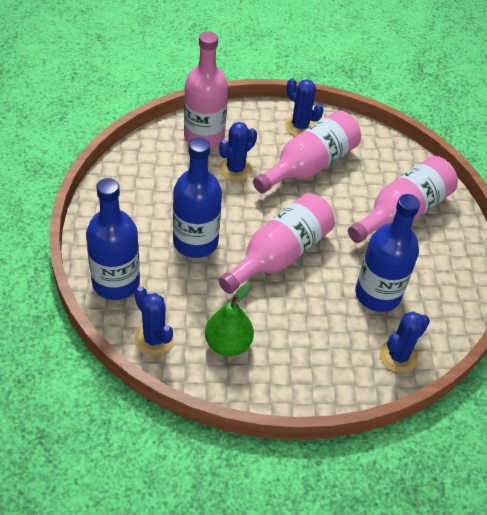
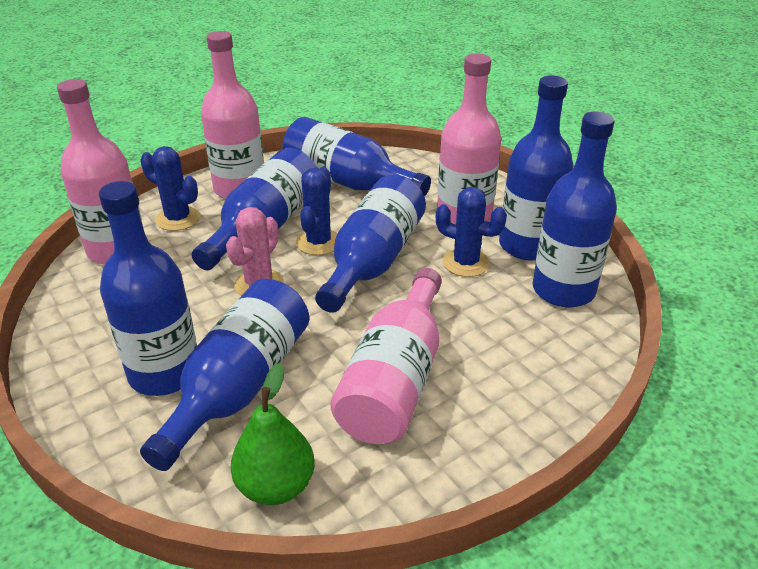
blue bottle: 3 -> 7
blue cactus: 4 -> 3
pink cactus: 0 -> 1

